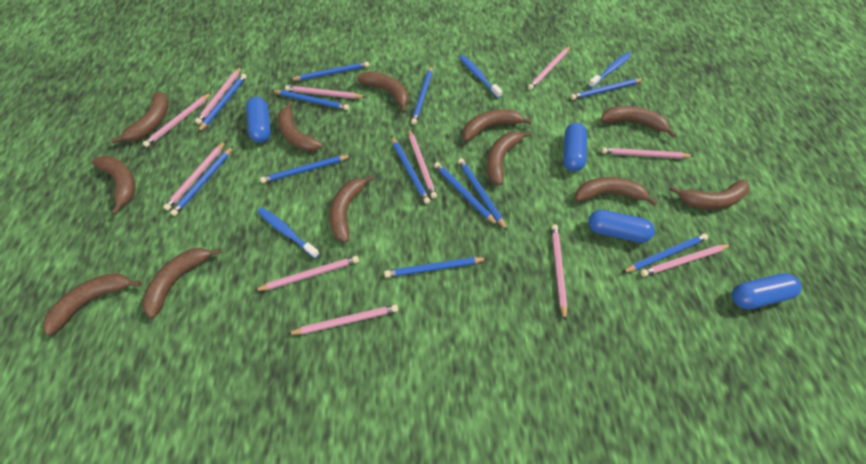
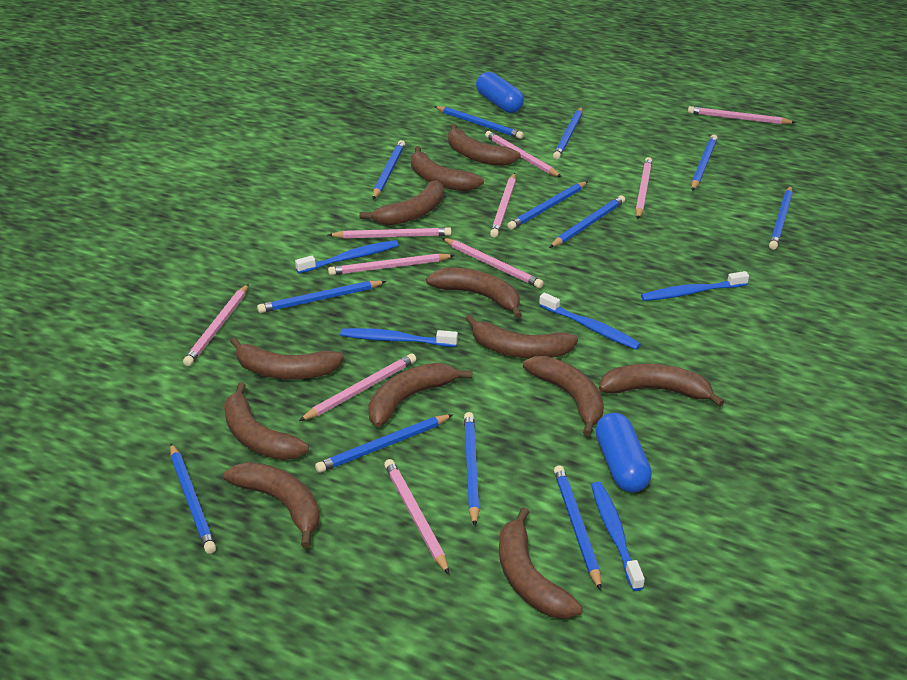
blue capsule: 4 -> 2
blue toothbrush: 3 -> 5
pink pencil: 11 -> 10

